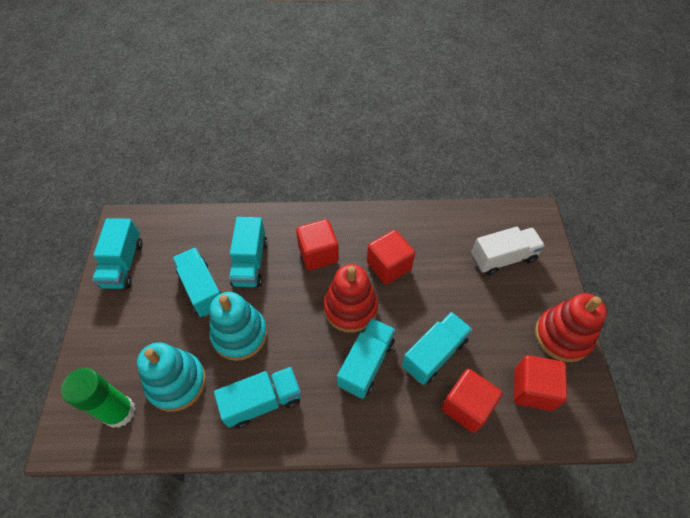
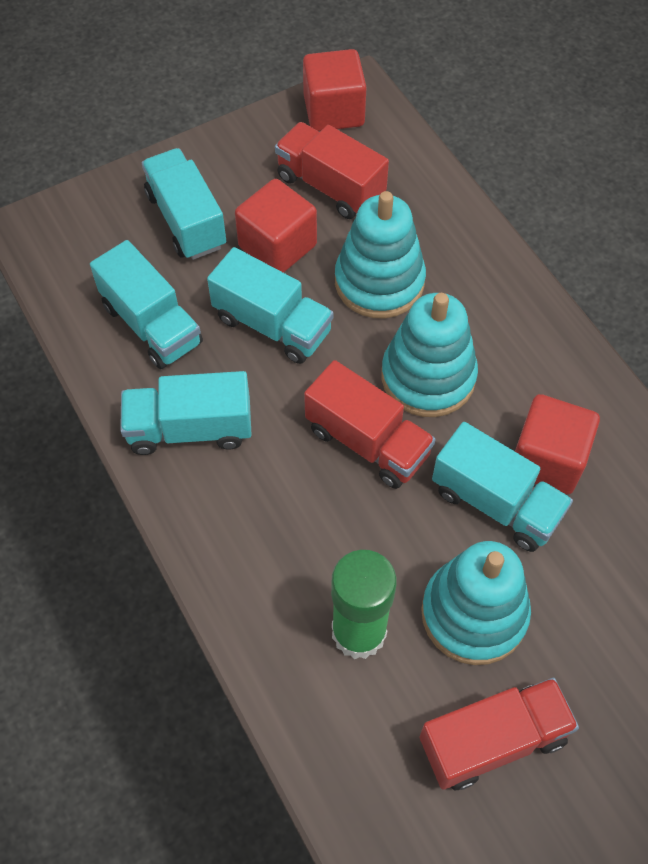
red cube: 4 -> 3
red stacking toy: 2 -> 0
red truck: 0 -> 3
turquoise stacking toy: 2 -> 3
turquoise truck: 6 -> 5
white truck: 1 -> 0

